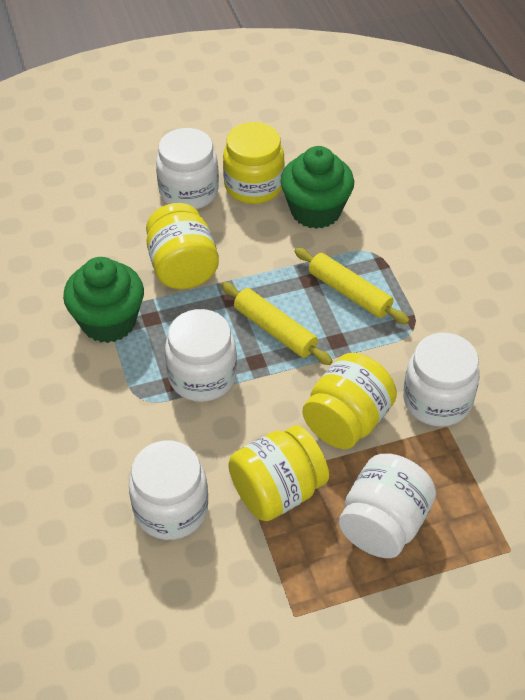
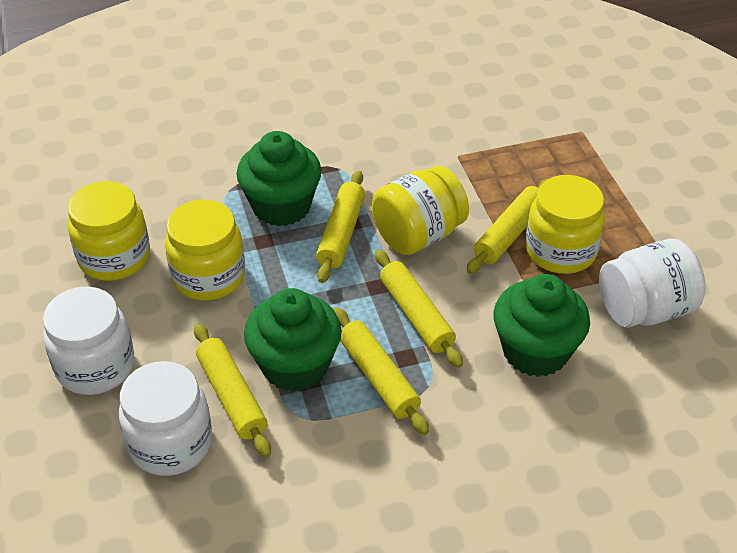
green cupcake: 2 -> 3
white jar: 5 -> 3
yellow rolling pin: 2 -> 5

